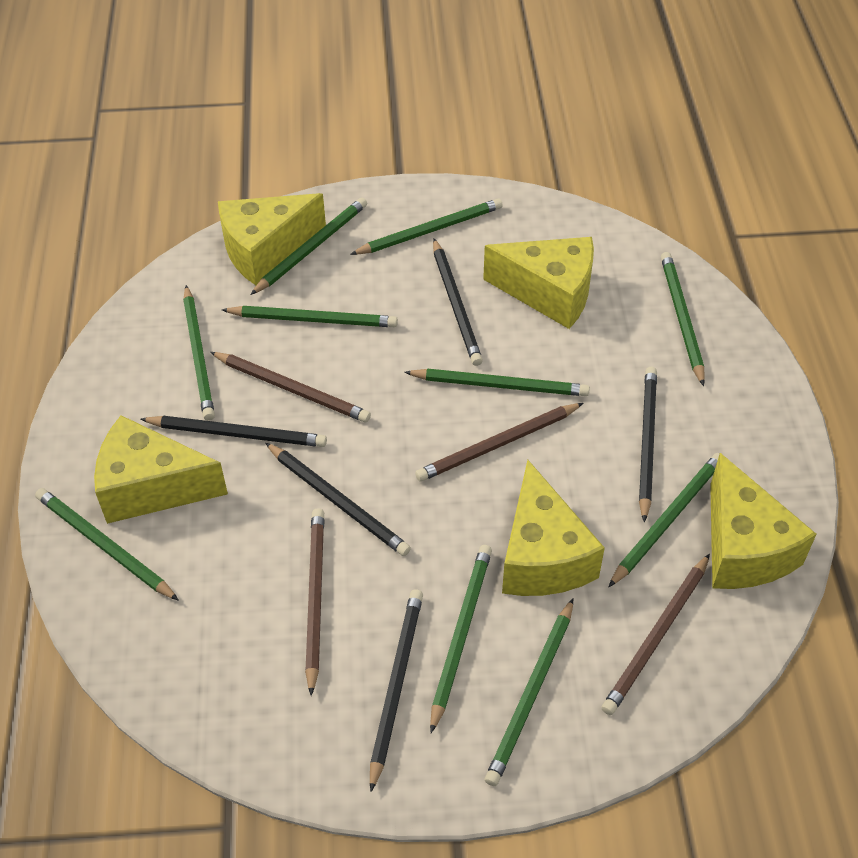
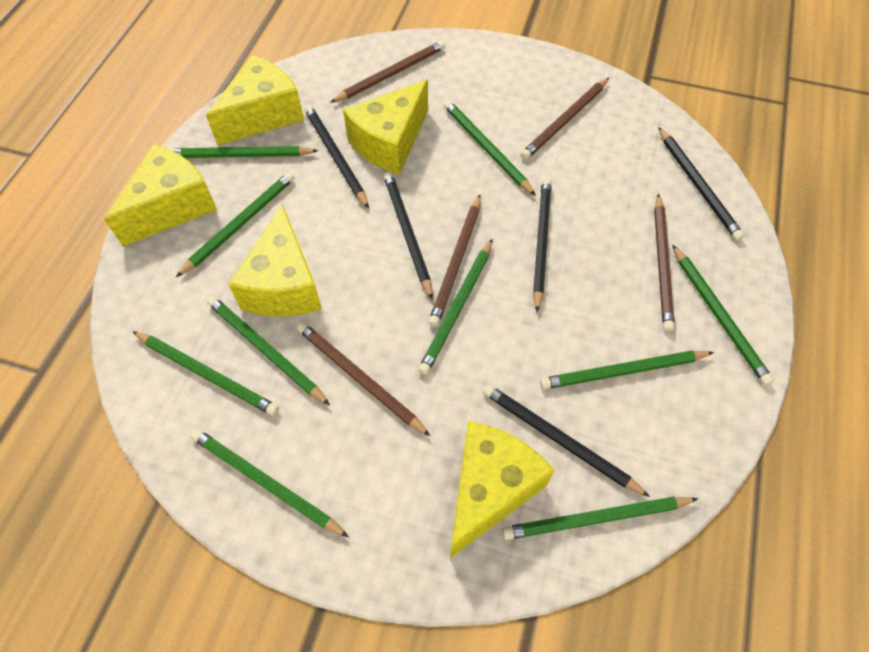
brown pencil: 4 -> 5

